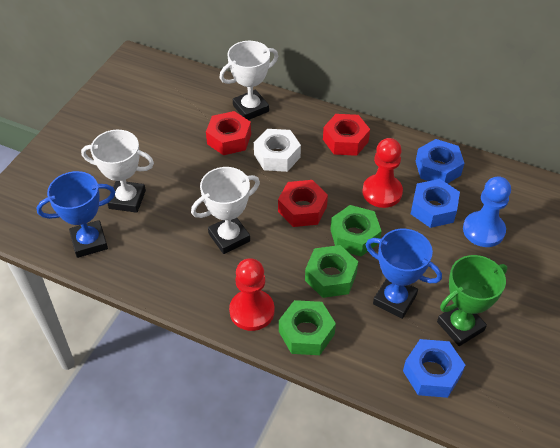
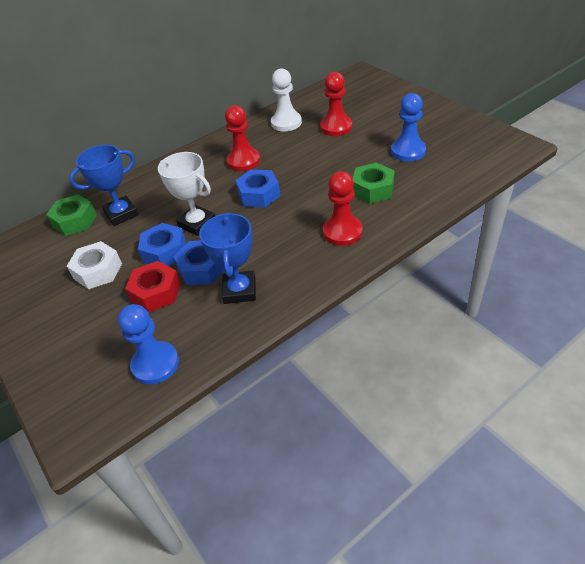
blue pawn: 1 -> 2
green nut: 3 -> 2
green trophy: 1 -> 0
red nut: 3 -> 1
red pawn: 2 -> 3
white pawn: 0 -> 1
white trophy: 3 -> 1

